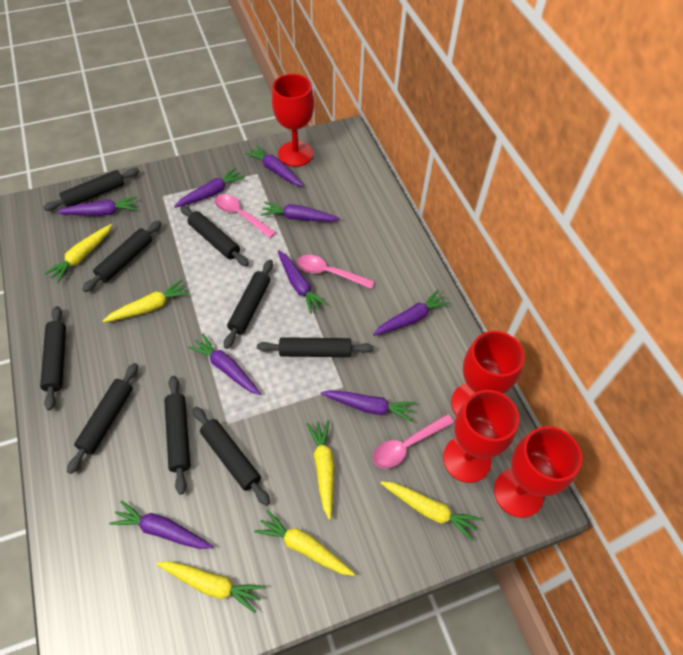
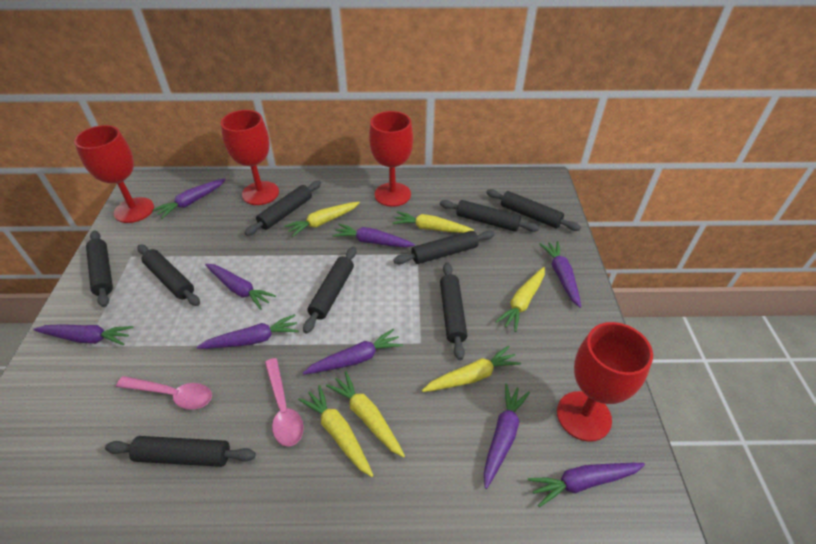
pink spoon: 3 -> 2

